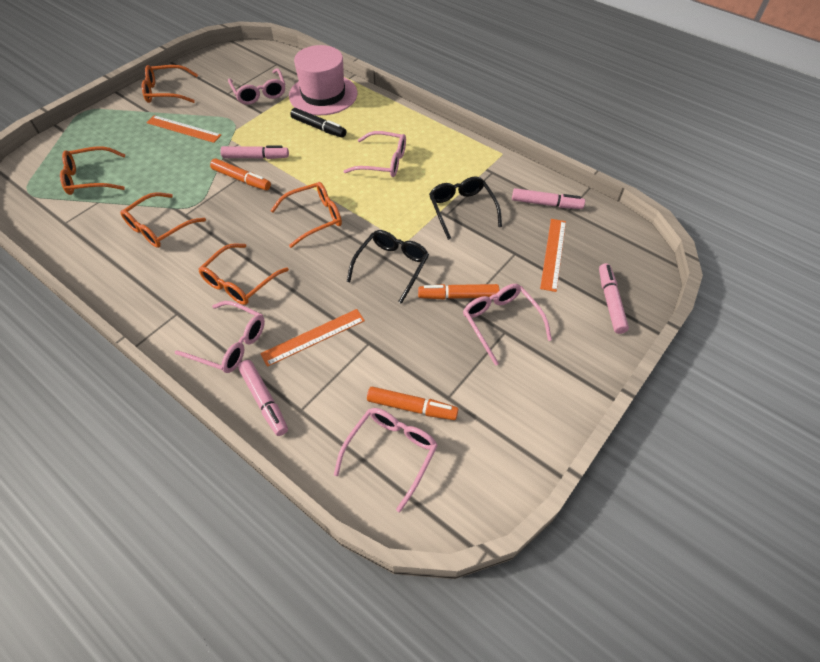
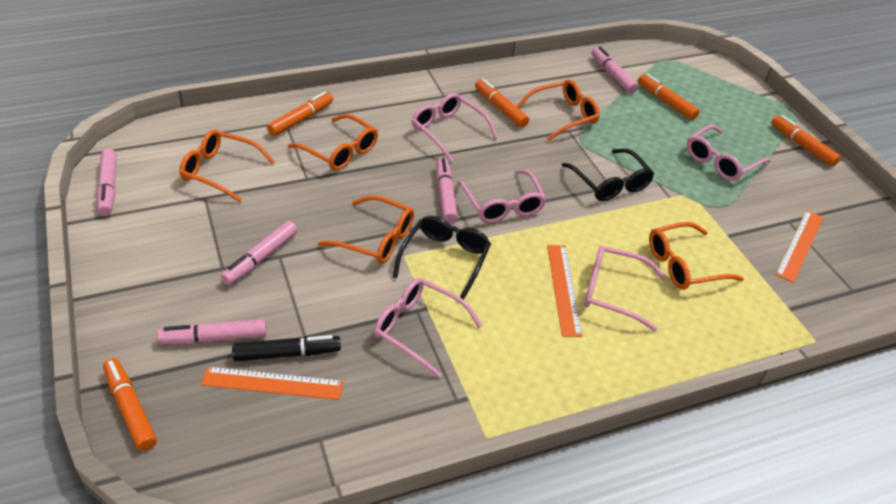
orange marker: 3 -> 5
pink hat: 1 -> 0
pink marker: 4 -> 5

